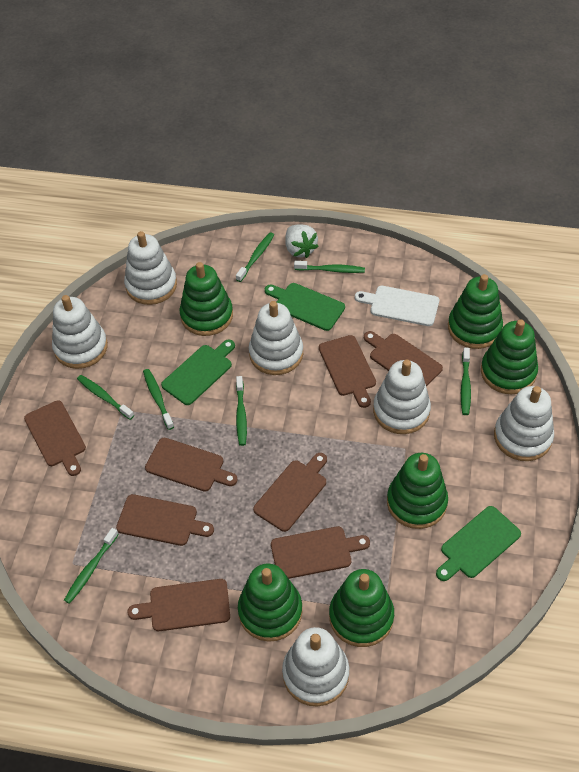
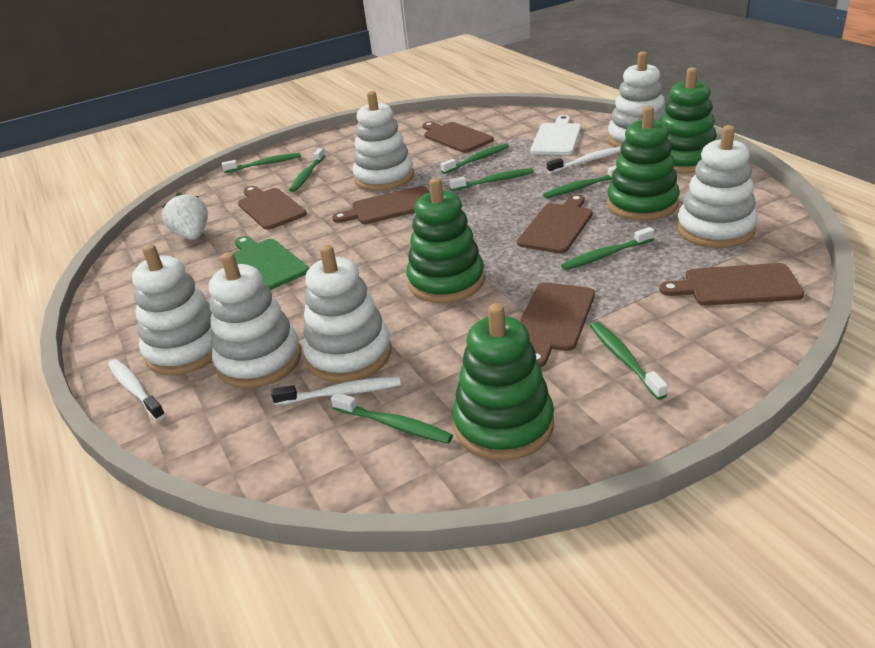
brown cutting board: 8 -> 6
green cutting board: 3 -> 1
green stacking toy: 6 -> 4
green toothbrush: 7 -> 8
white toothbrush: 0 -> 3

